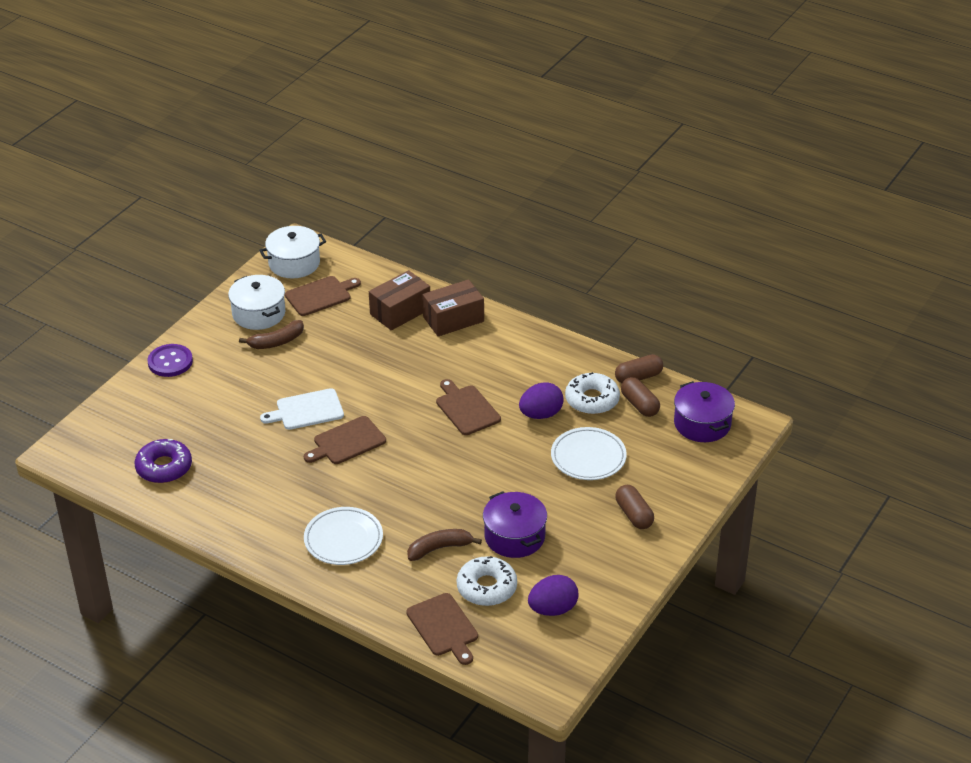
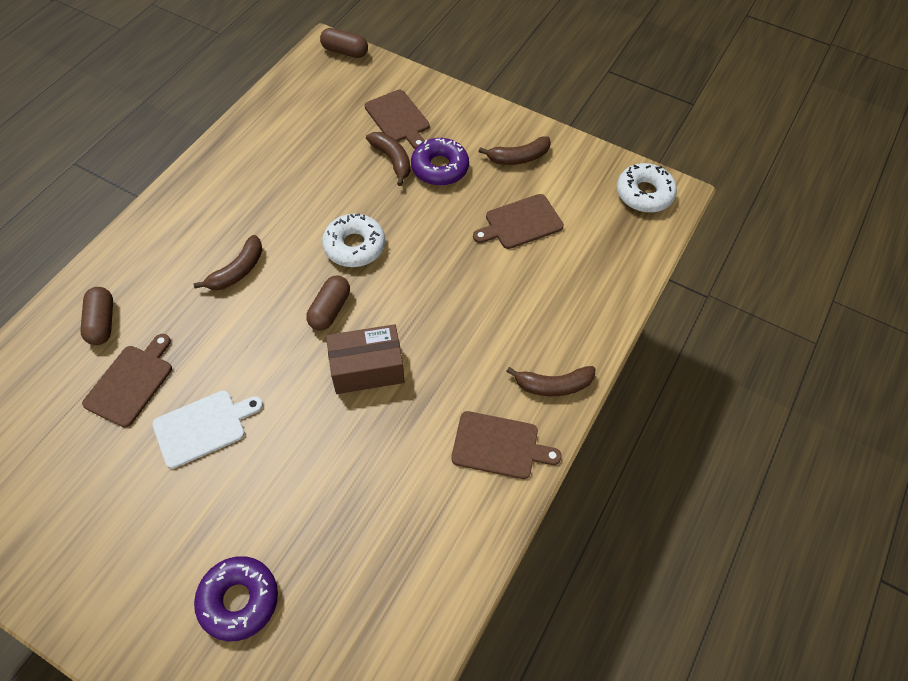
brown banana: 2 -> 4
brown box: 2 -> 1
purple button: 1 -> 0
purple donut: 1 -> 2
purple egg: 2 -> 0
purple pot: 2 -> 0
white plate: 2 -> 0
white pot: 2 -> 0

